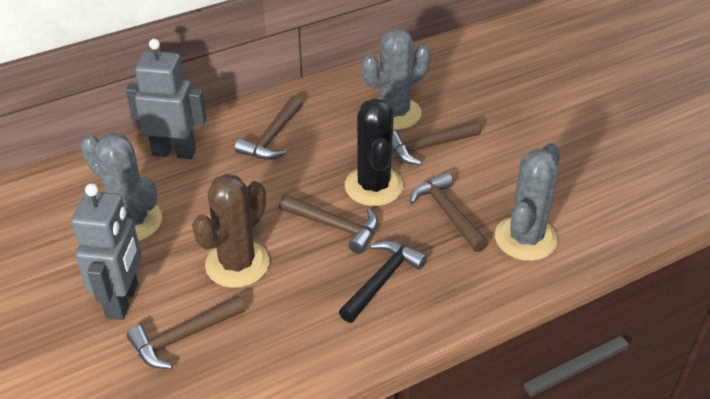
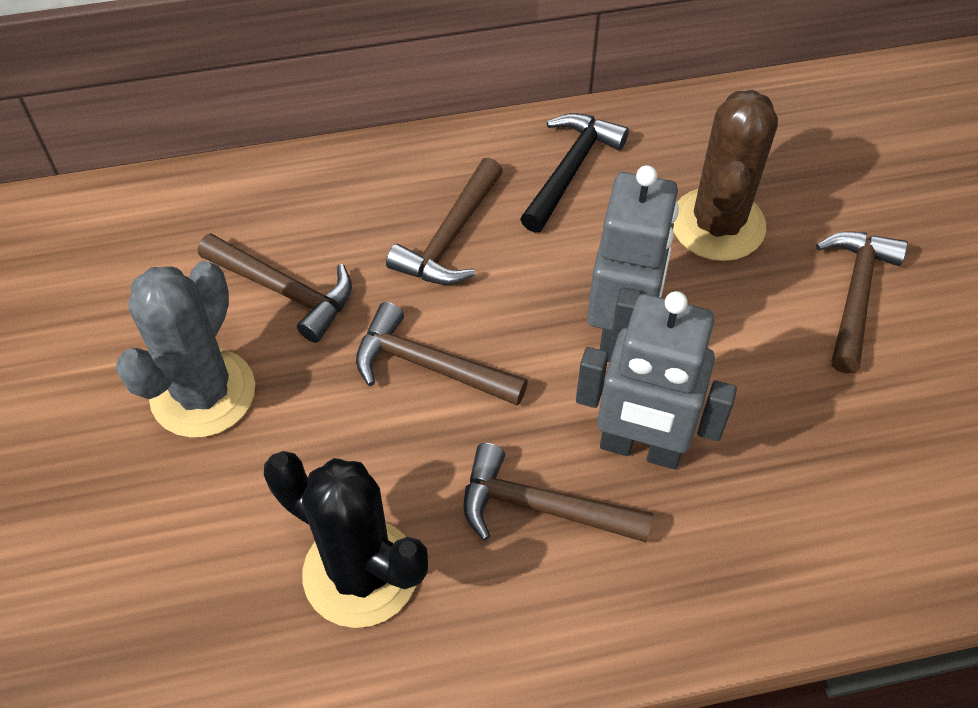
grey cactus: 3 -> 1

